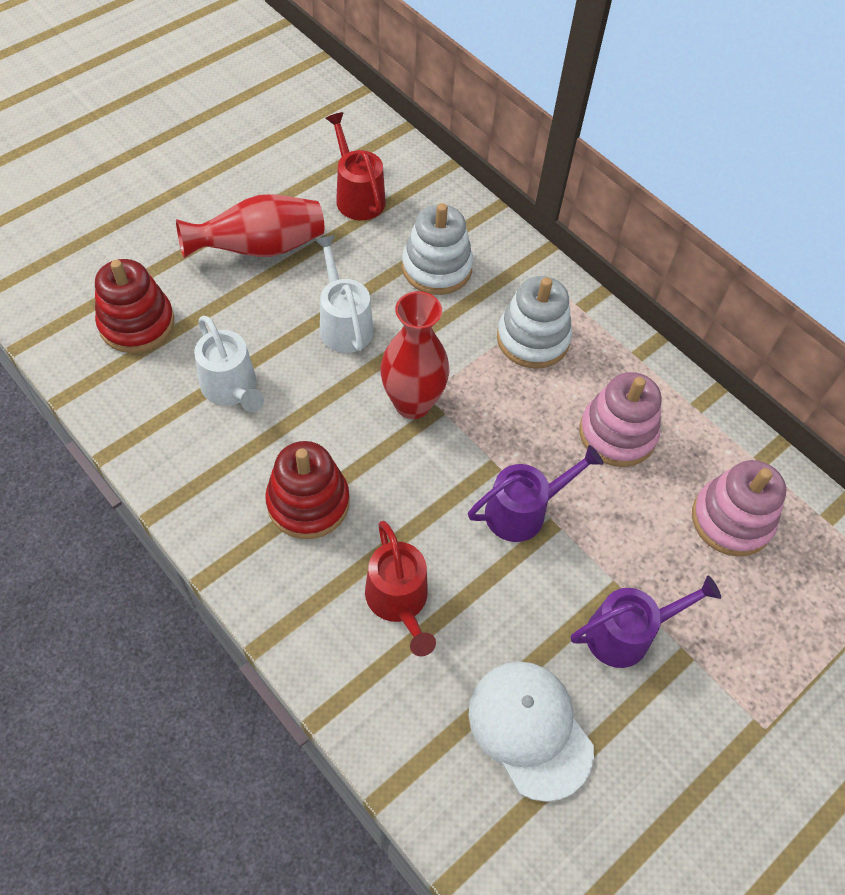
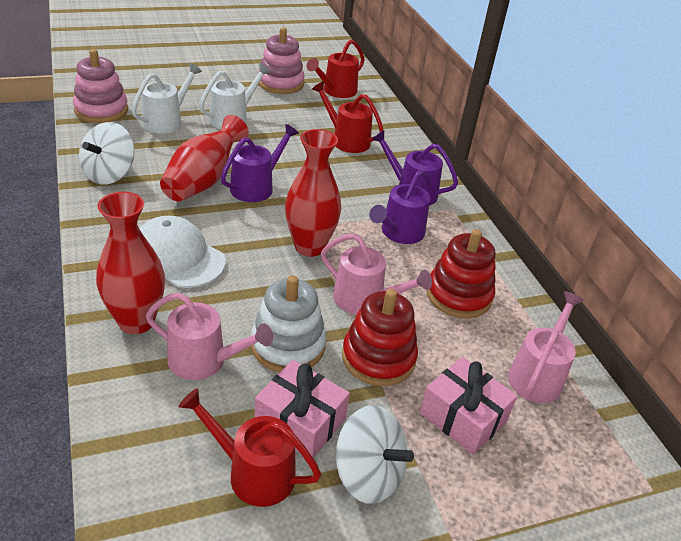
pink gift: 0 -> 2
pink watering can: 0 -> 3
purple watering can: 2 -> 3
red vase: 2 -> 3
red watering can: 2 -> 3
white spinning top: 0 -> 2
white stacking toy: 2 -> 1

